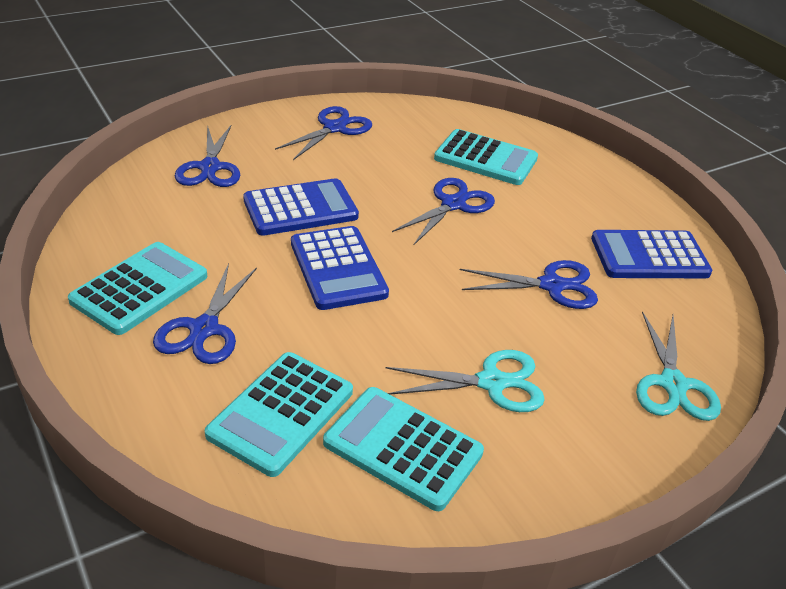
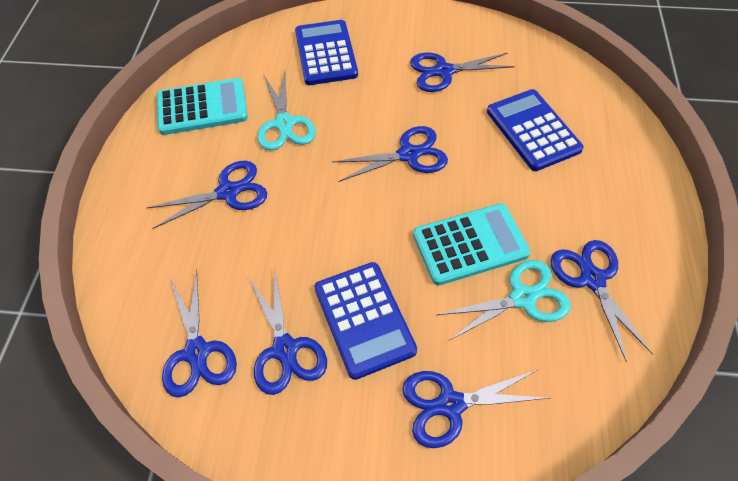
blue scissors: 5 -> 7
turquoise calculator: 4 -> 2

